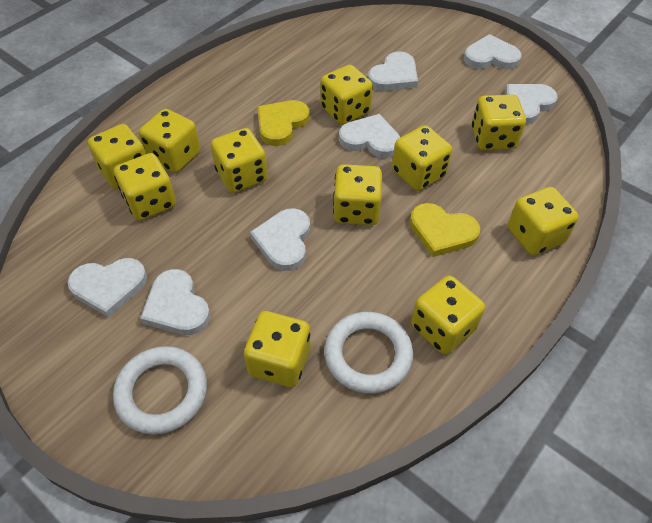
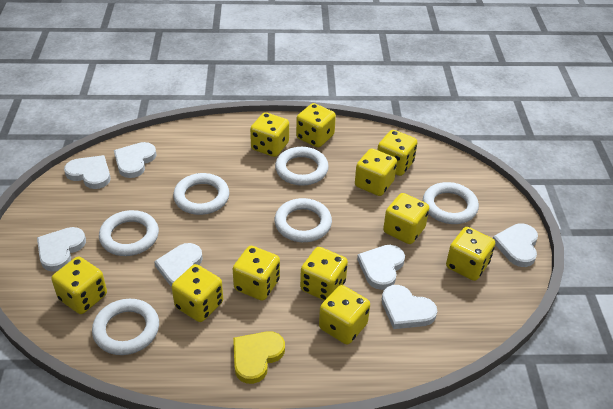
white ring: 2 -> 6
yellow heart: 2 -> 1

